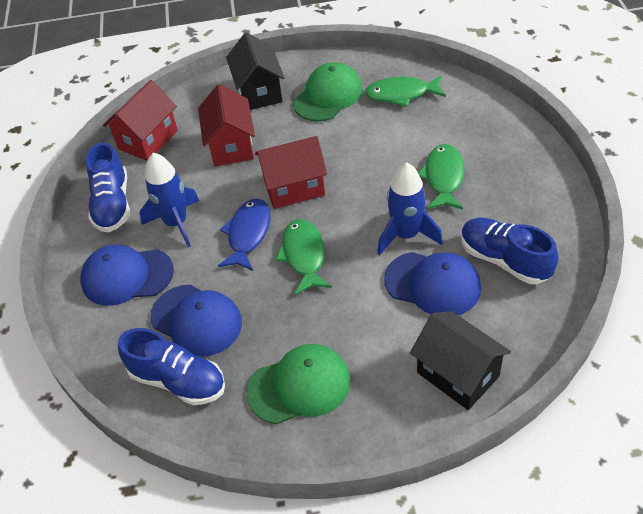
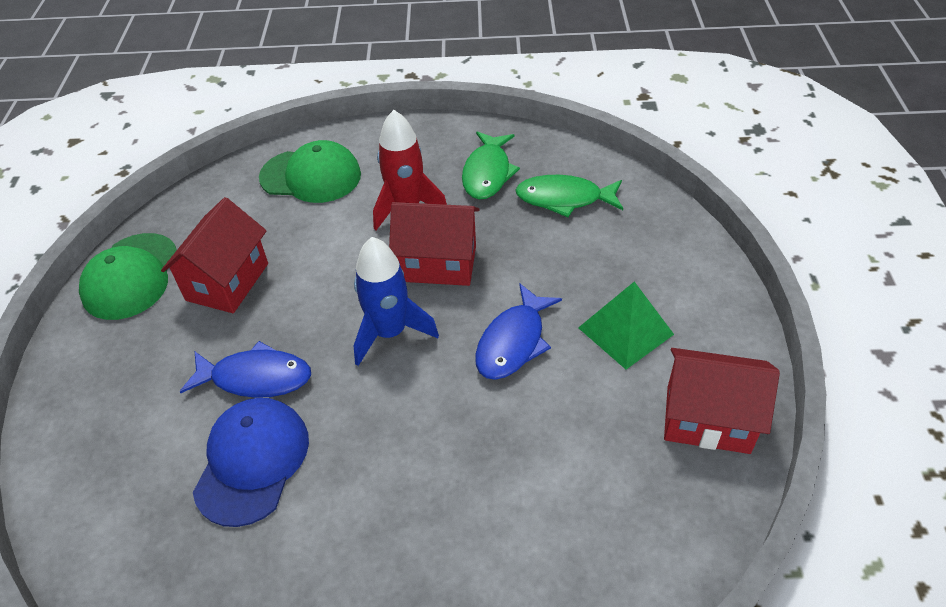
black house: 2 -> 0
blue cap: 3 -> 1
blue fish: 1 -> 2
blue rocket: 2 -> 1
blue shoe: 3 -> 0
green fish: 3 -> 2
green pyramid: 0 -> 1
red rocket: 0 -> 1

